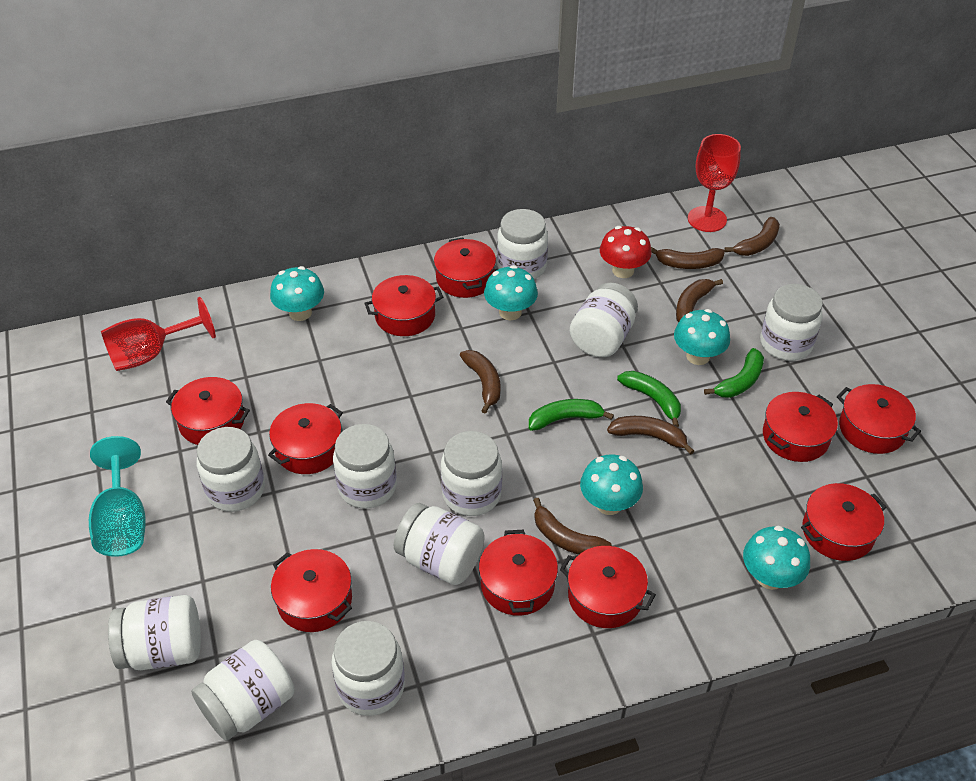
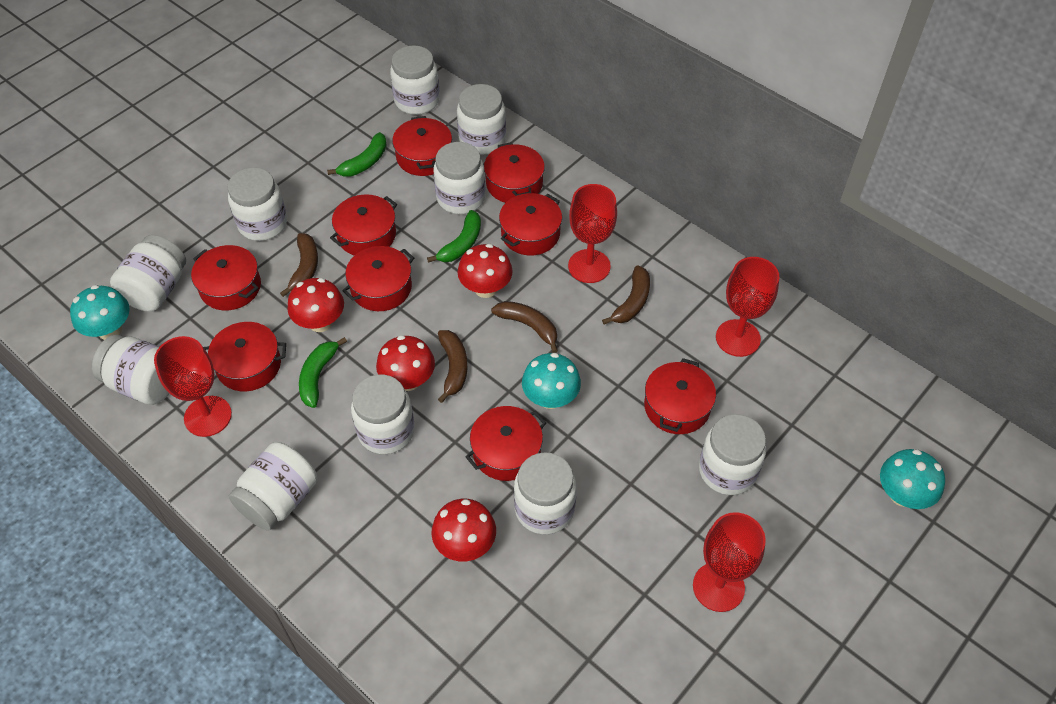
brown banana: 6 -> 4
red goblet: 2 -> 4
red mushroom: 1 -> 4
red pot: 10 -> 9
turquoise goblet: 1 -> 0
turquoise mushroom: 5 -> 3

